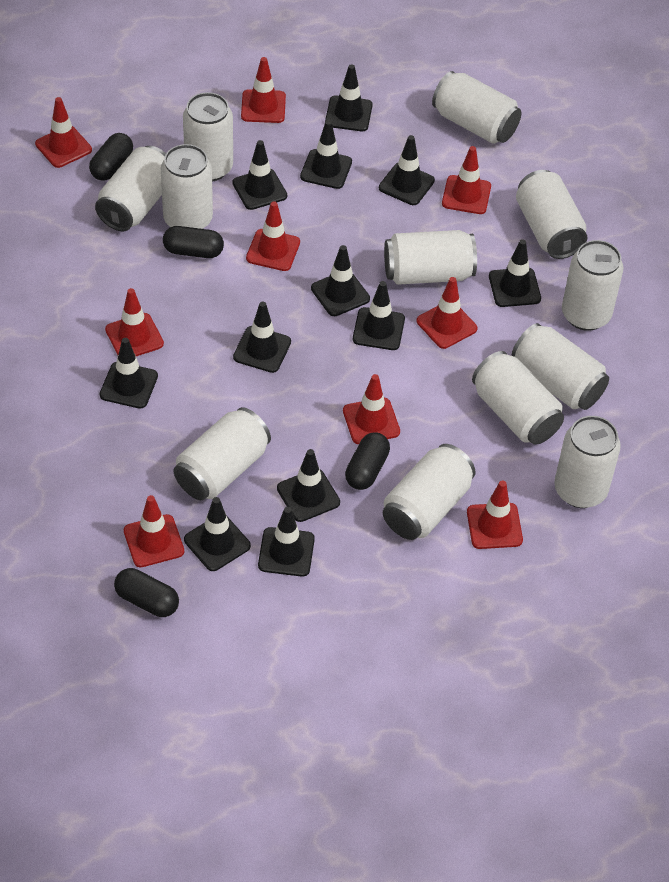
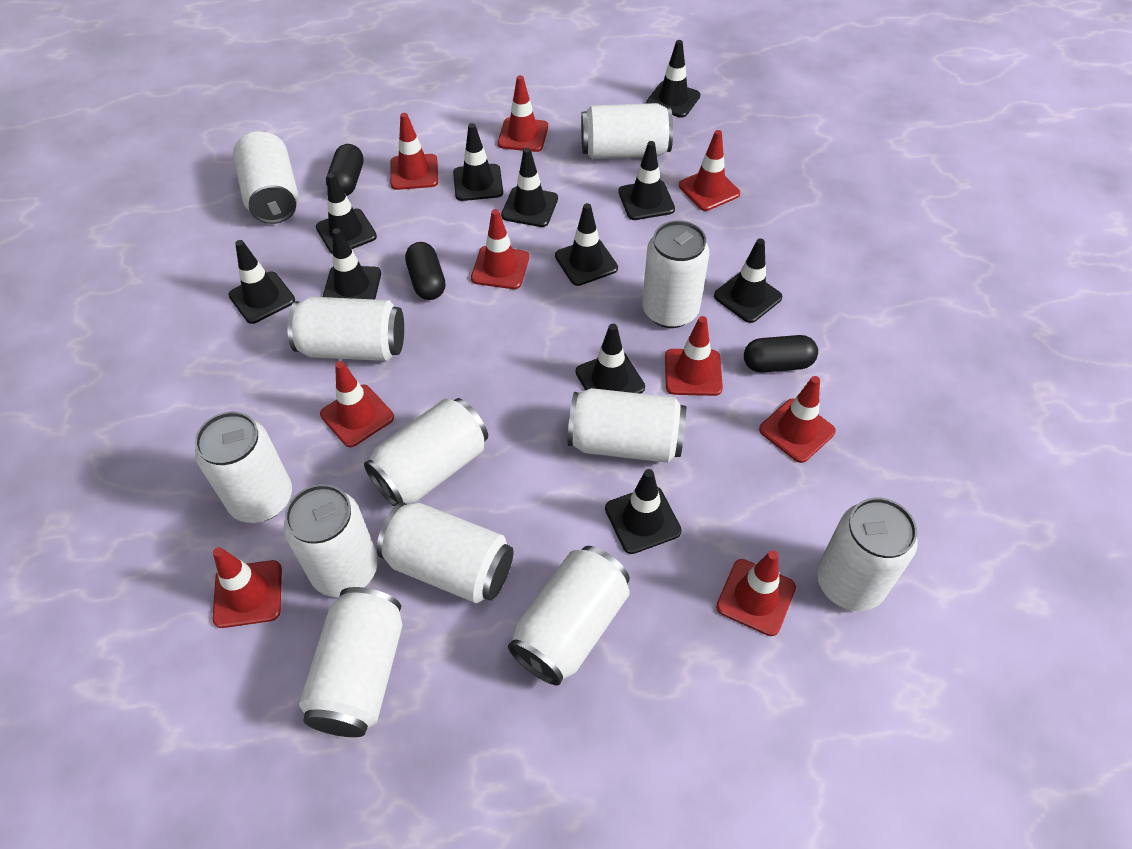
black capsule: 4 -> 3
black traffic cone: 12 -> 11

